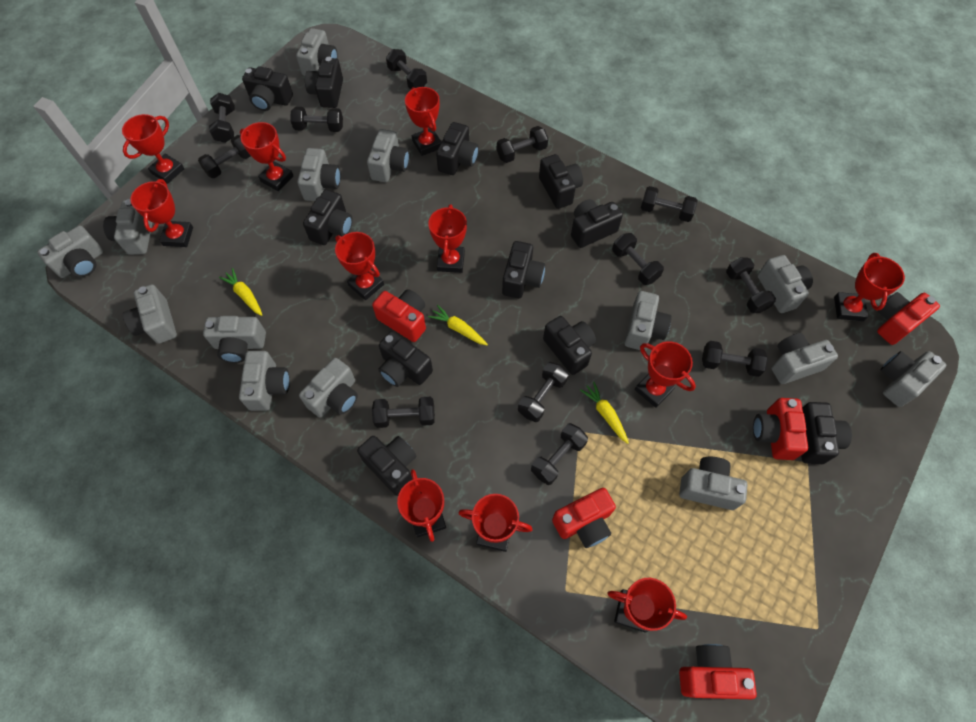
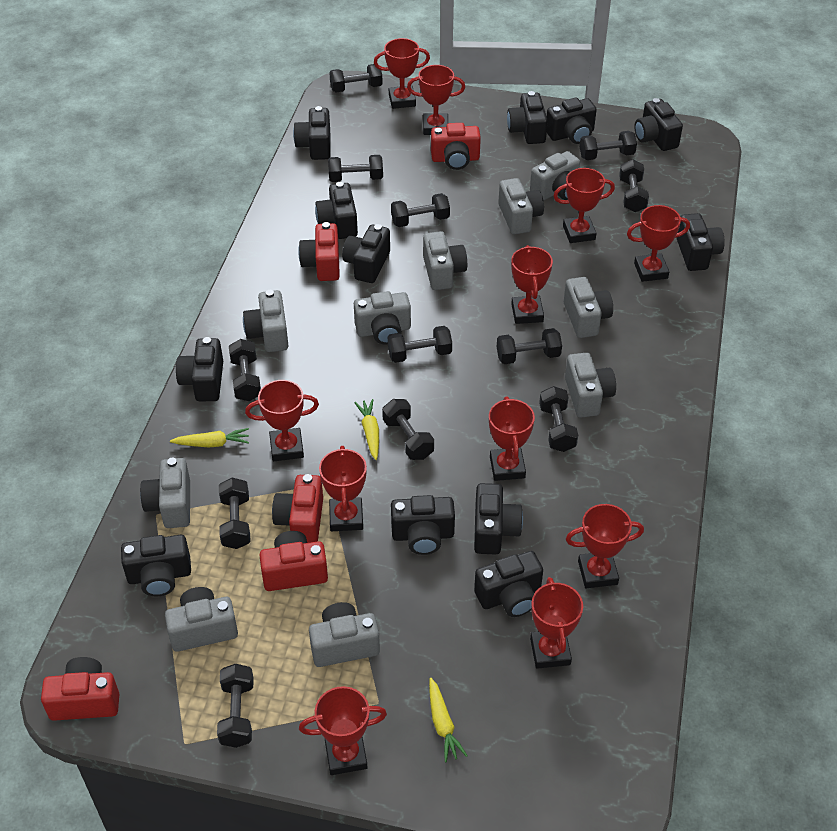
black camera: 11 -> 12
grey camera: 14 -> 10

